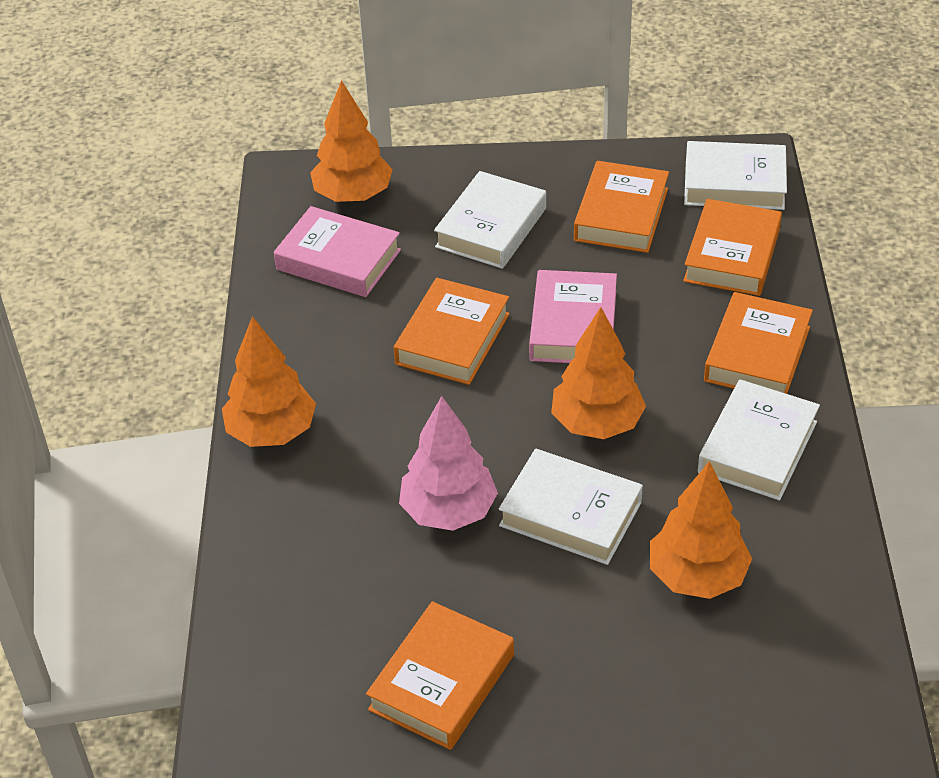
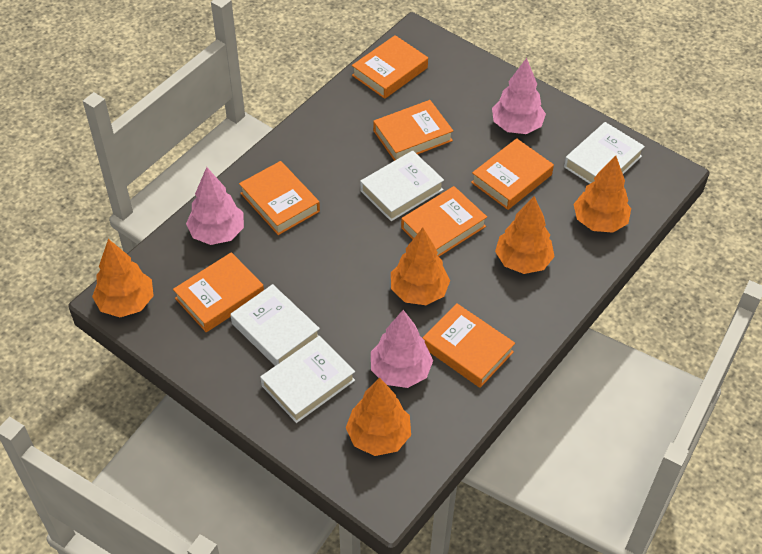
orange book: 5 -> 7
orange tree: 4 -> 5
pink book: 2 -> 0
pink tree: 1 -> 3

